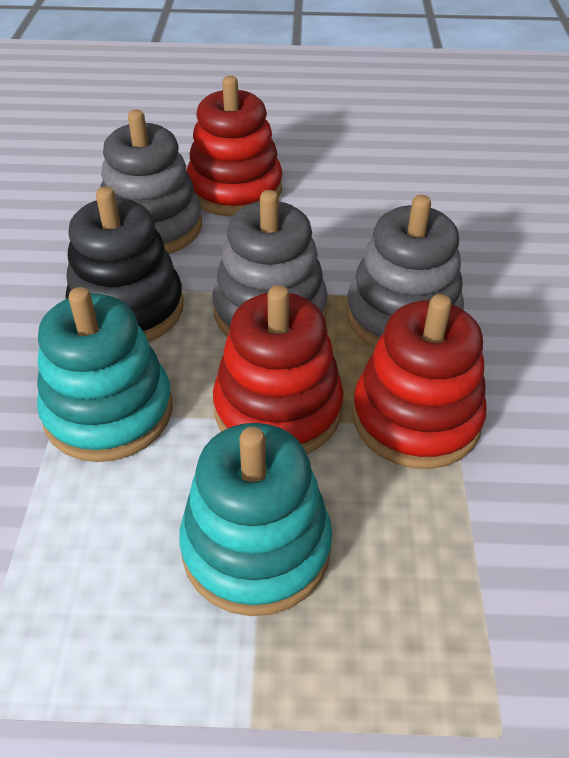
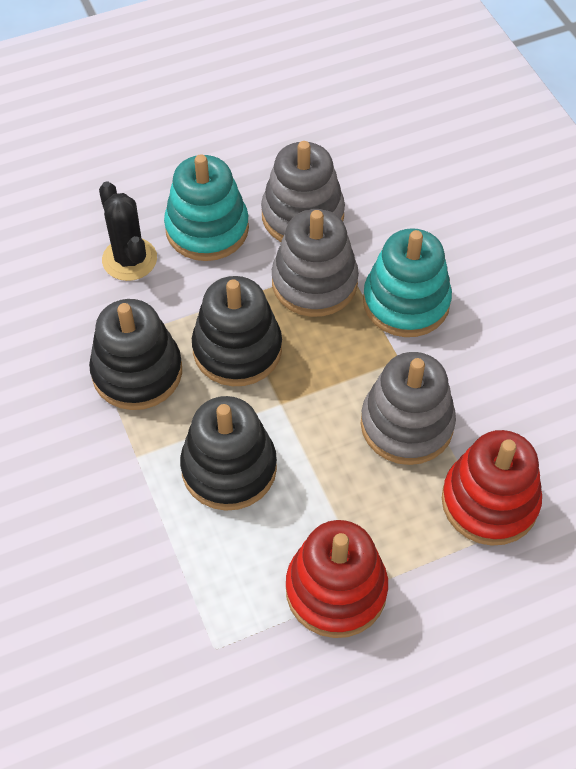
black cactus: 0 -> 1
black stacking toy: 1 -> 3
red stacking toy: 3 -> 2

